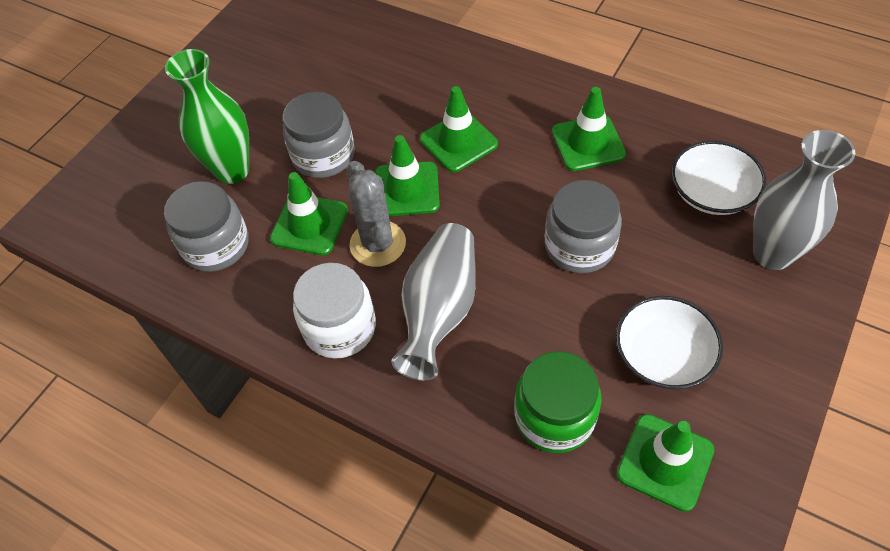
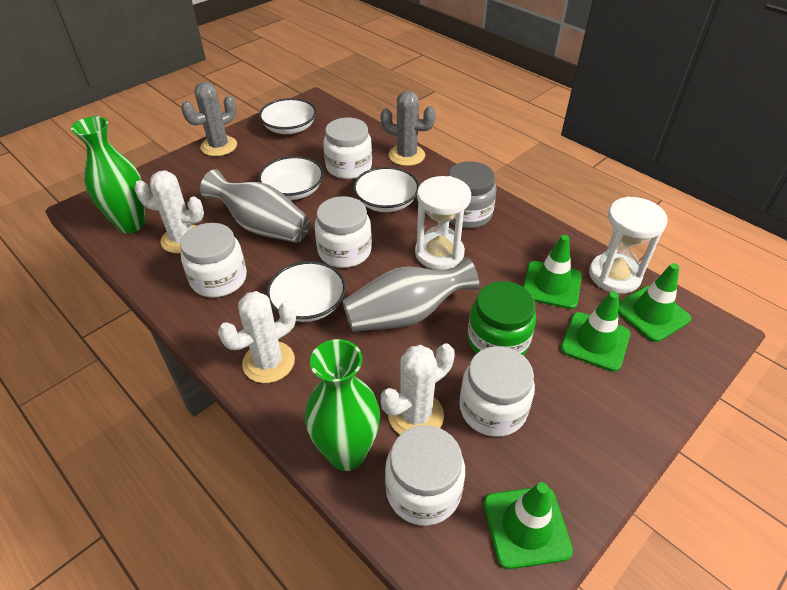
green traffic cone: 5 -> 4
green vase: 1 -> 2
grey cactus: 1 -> 2
grey jar: 3 -> 1
white bowl: 2 -> 4
white cactus: 0 -> 3
white hourglass: 0 -> 2
white jar: 1 -> 5

